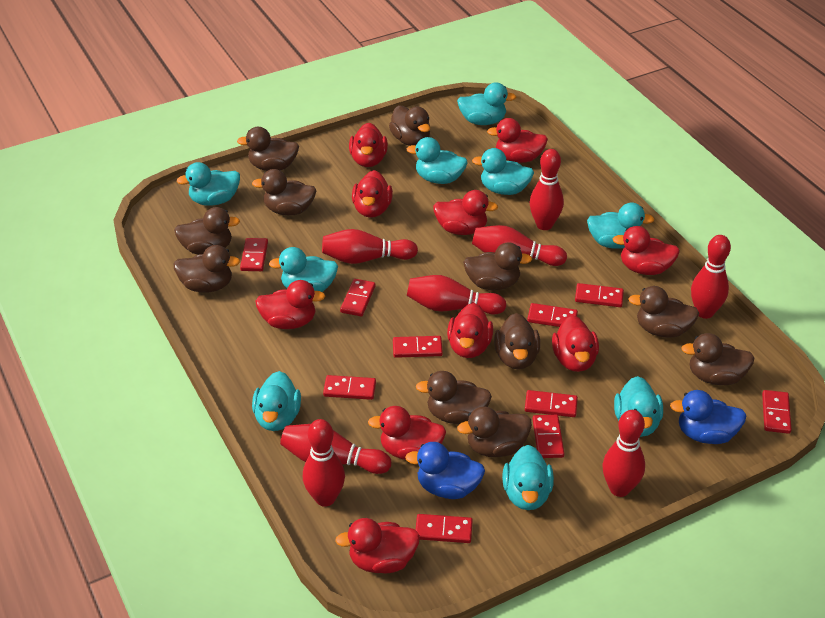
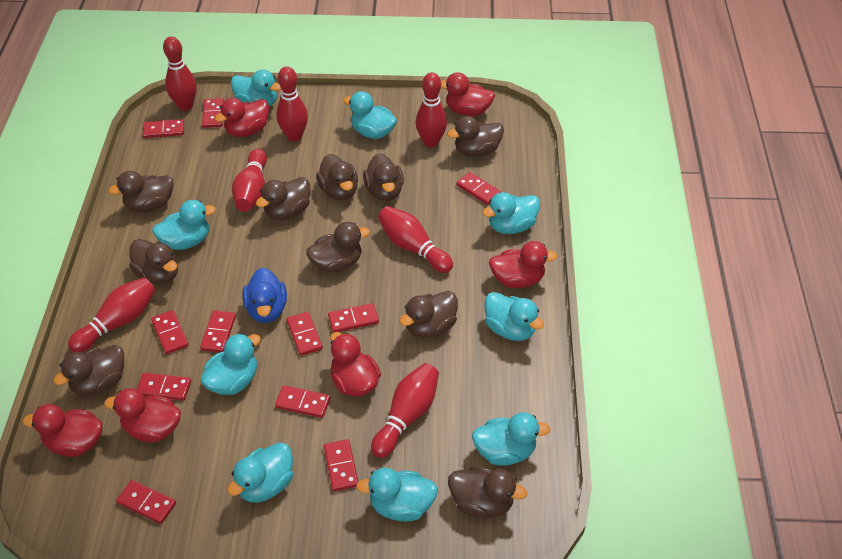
blue duck: 2 -> 1
brown duck: 11 -> 10
red bowling pin: 8 -> 7
red domino: 10 -> 11
red duck: 10 -> 6

